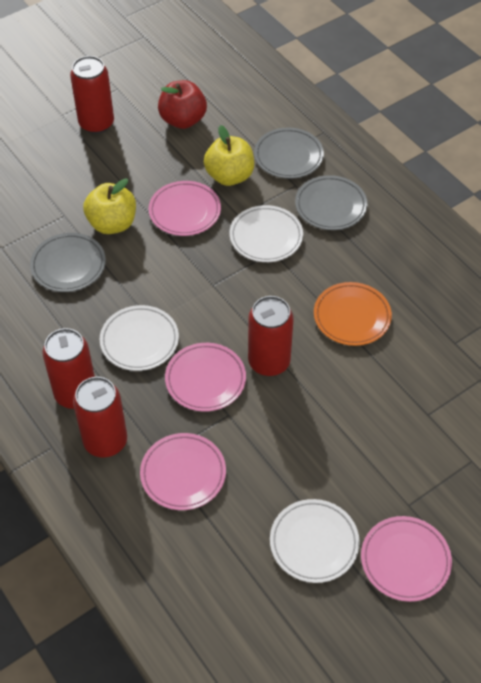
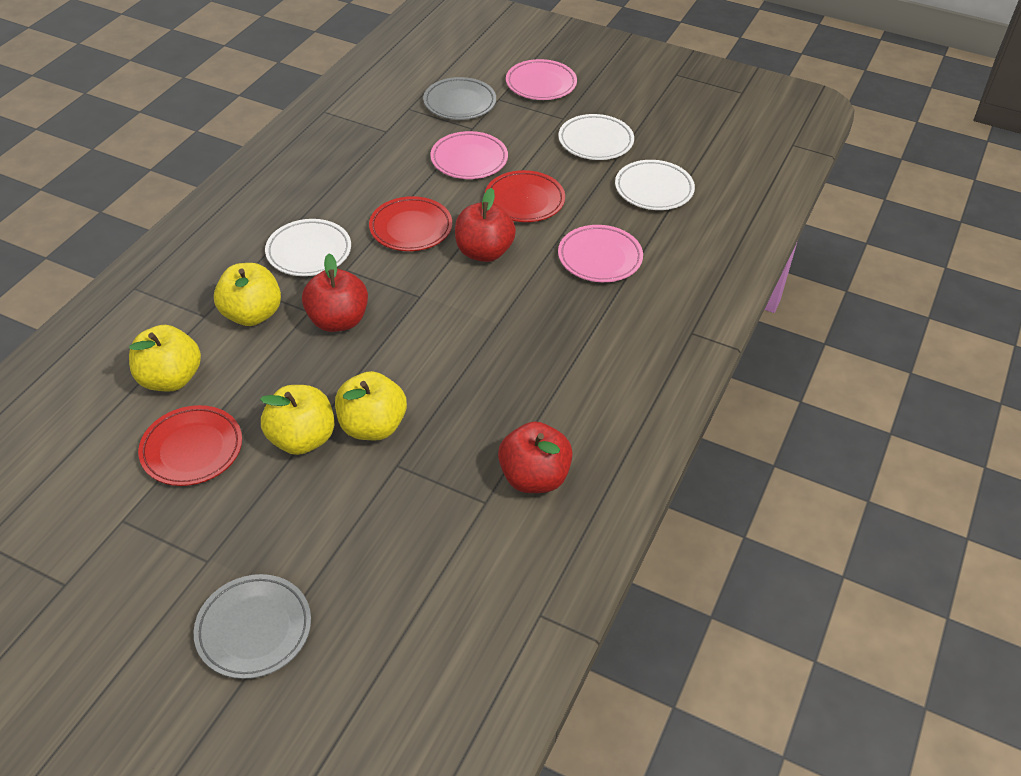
grey plate: 3 -> 2
orange plate: 1 -> 0
pink plate: 4 -> 3
red apple: 1 -> 3
red can: 4 -> 0
red plate: 0 -> 3
yellow apple: 2 -> 4

